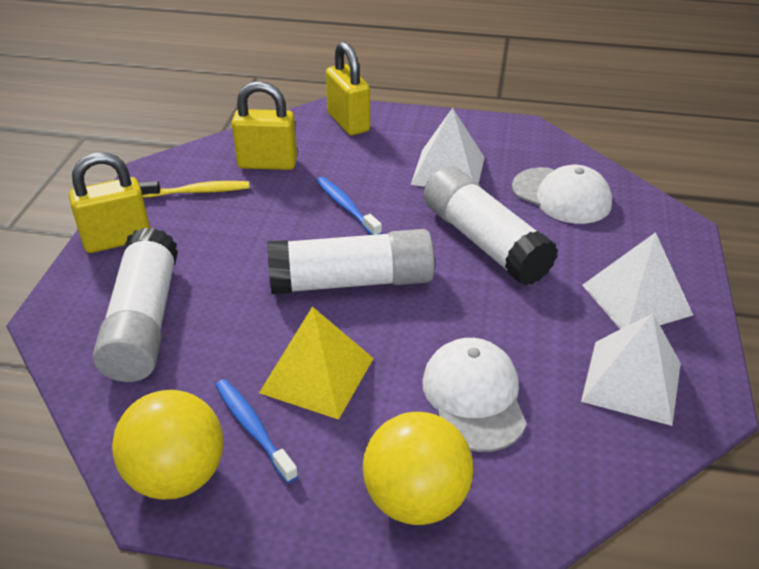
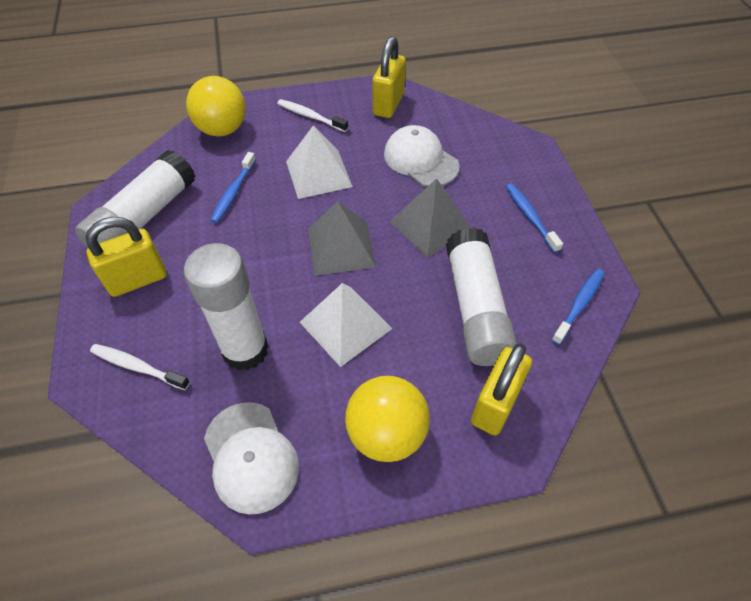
blue toothbrush: 2 -> 3
grey pyramid: 0 -> 2
white pyramid: 3 -> 2
white toothbrush: 0 -> 2
yellow pyramid: 1 -> 0
yellow toothbrush: 1 -> 0

